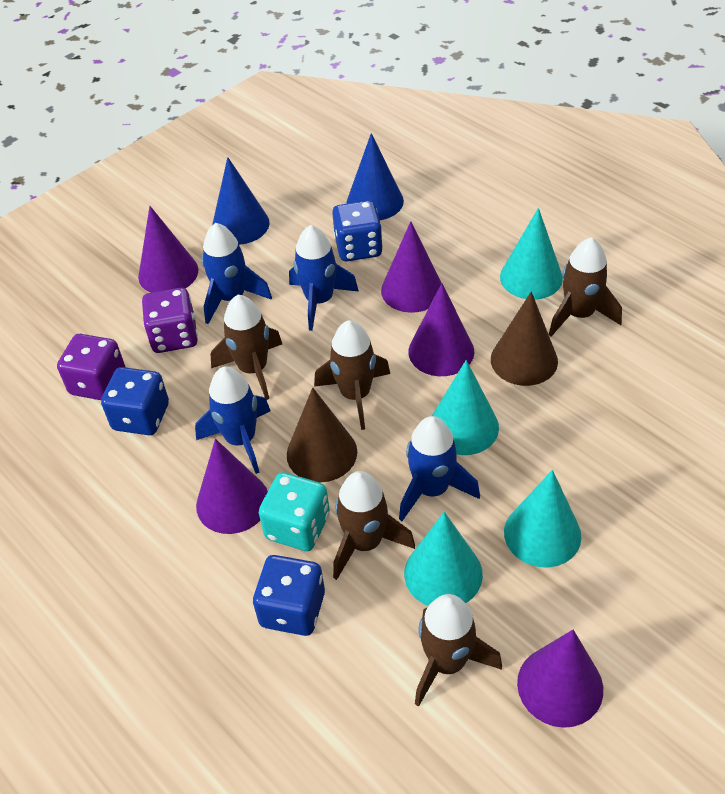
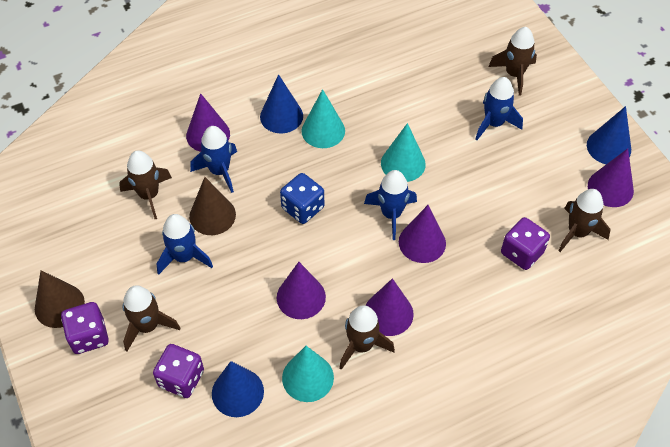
blue cone: 2 -> 3
blue dice: 3 -> 1
purple dice: 2 -> 3
turquoise cone: 4 -> 3
turquoise dice: 1 -> 0

